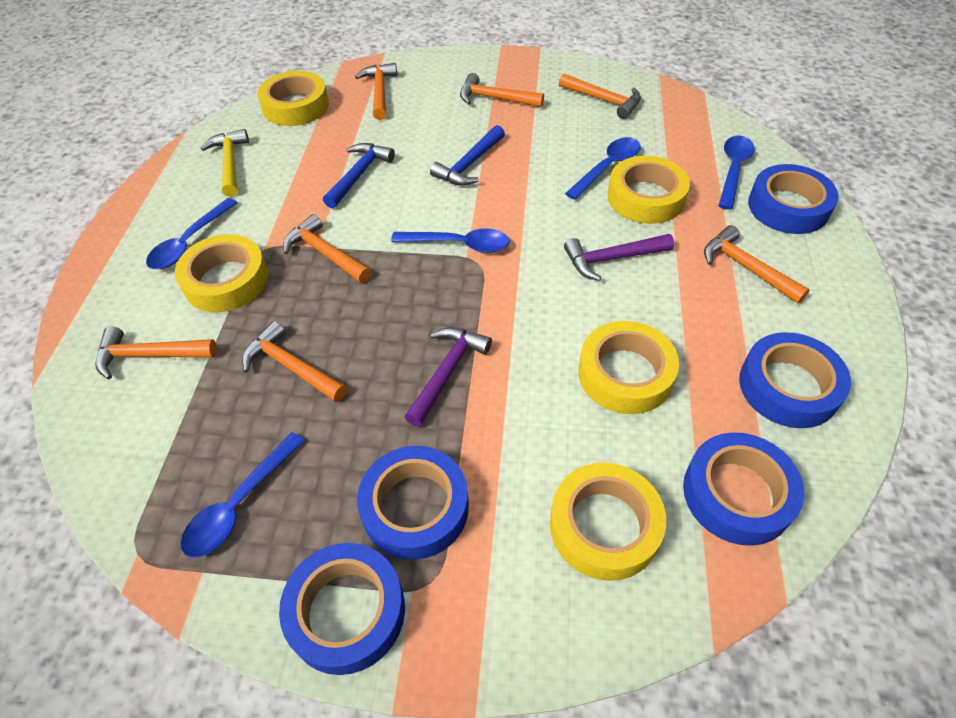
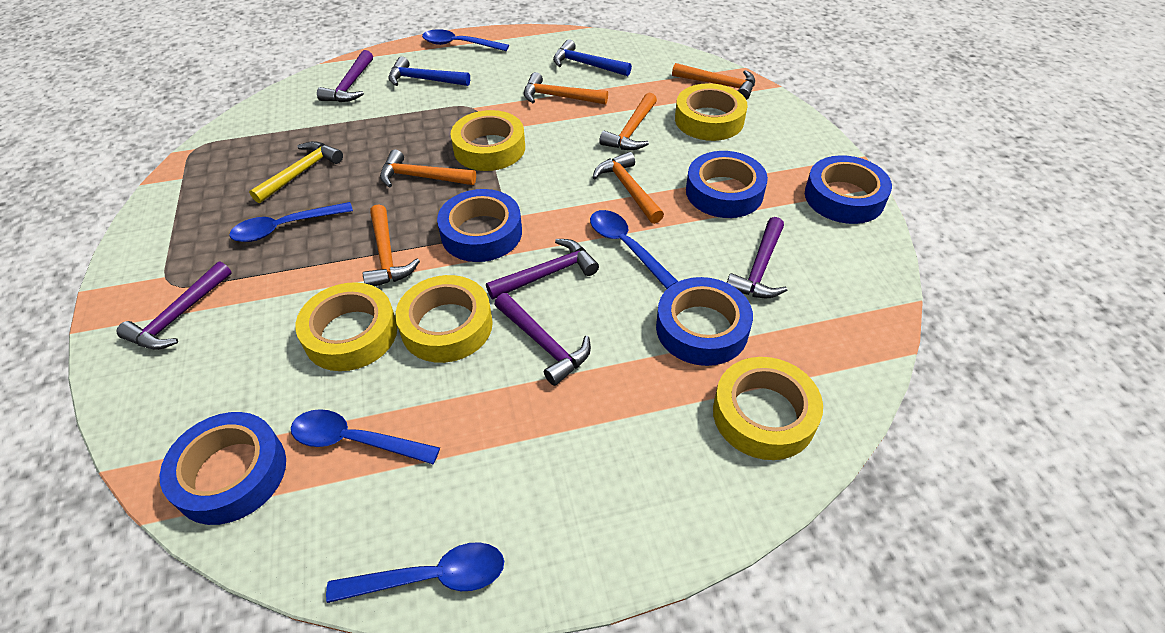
orange hammer: 7 -> 6
purple hammer: 2 -> 5

